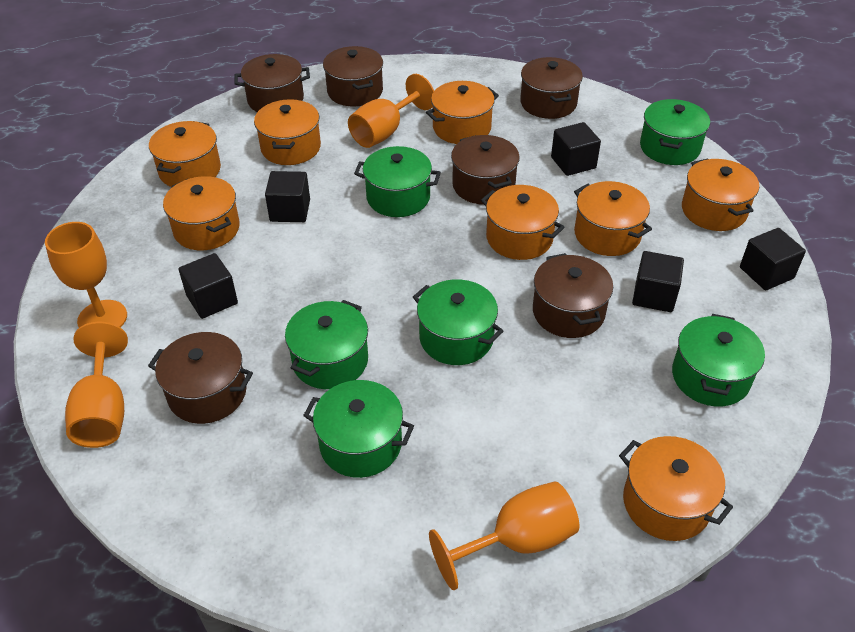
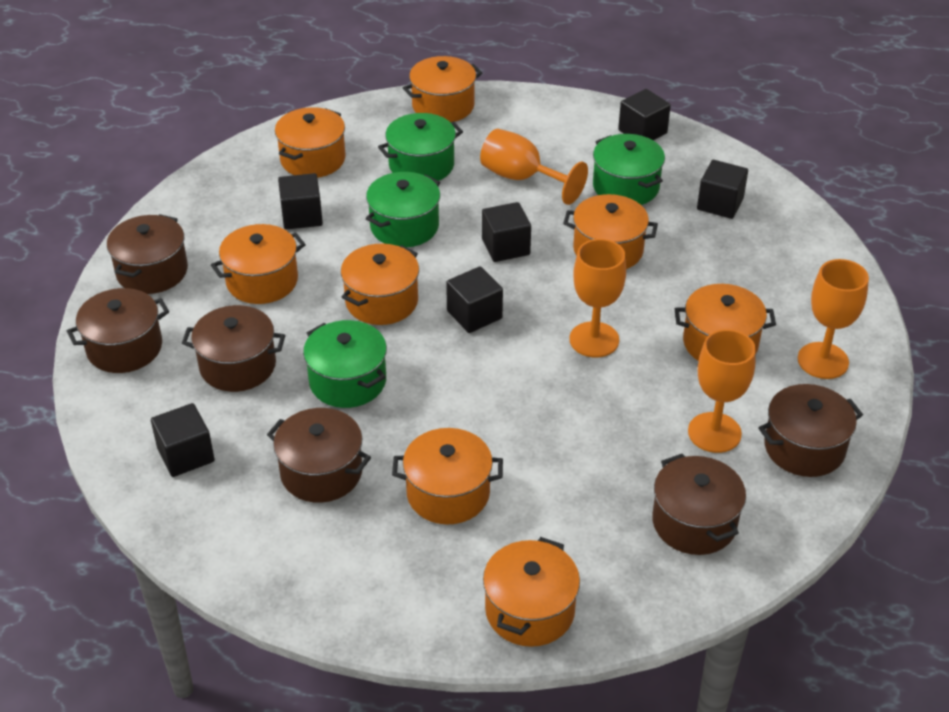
black cube: 5 -> 6
green pot: 6 -> 4

